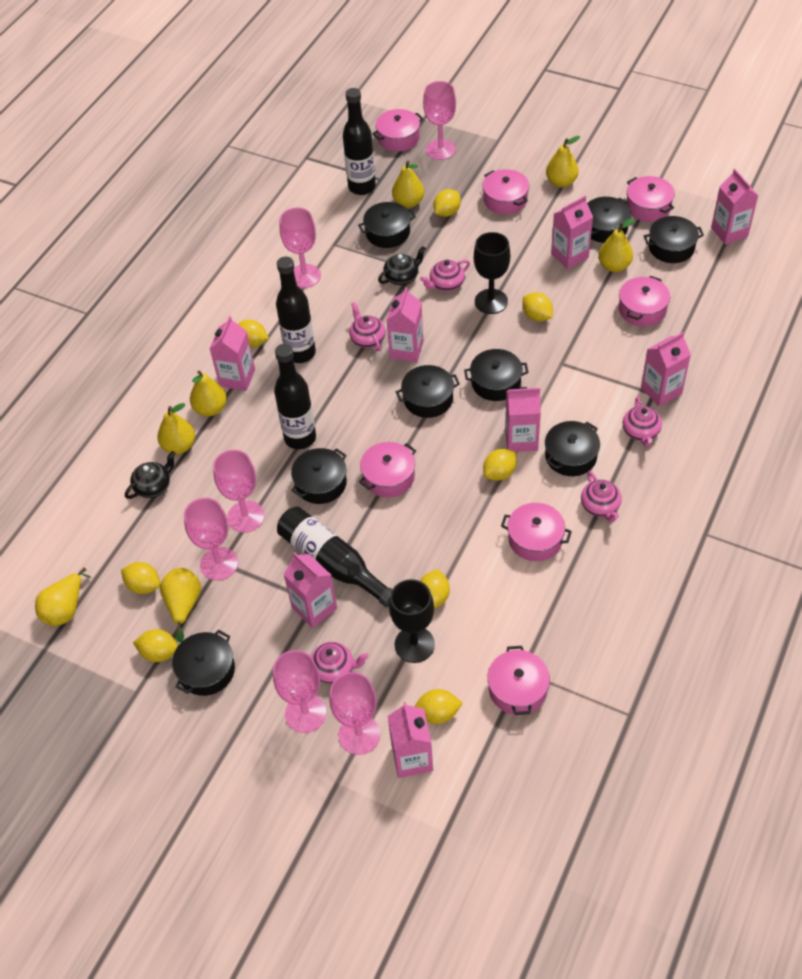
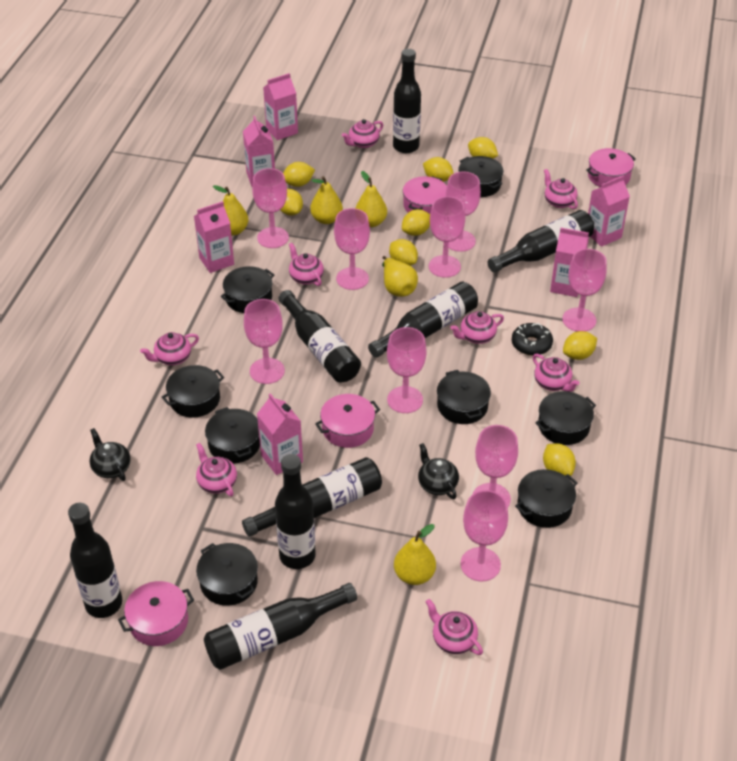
black bottle: 4 -> 8
black donut: 0 -> 1
black goblet: 2 -> 0
pink carton: 8 -> 6
pink goblet: 6 -> 9
pink pot: 7 -> 4
pink teapot: 5 -> 8
yellow pear: 7 -> 5

